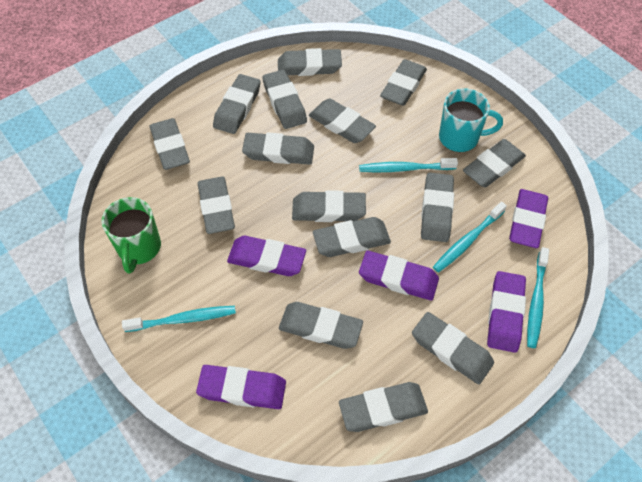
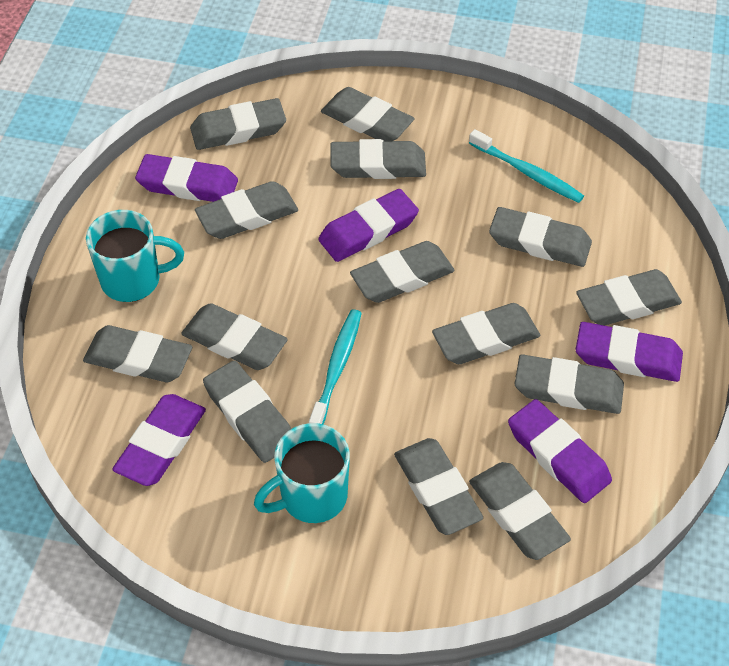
green mug: 1 -> 0
grey eraser: 15 -> 14
turquoise mug: 1 -> 2
turquoise toothbrush: 4 -> 2

